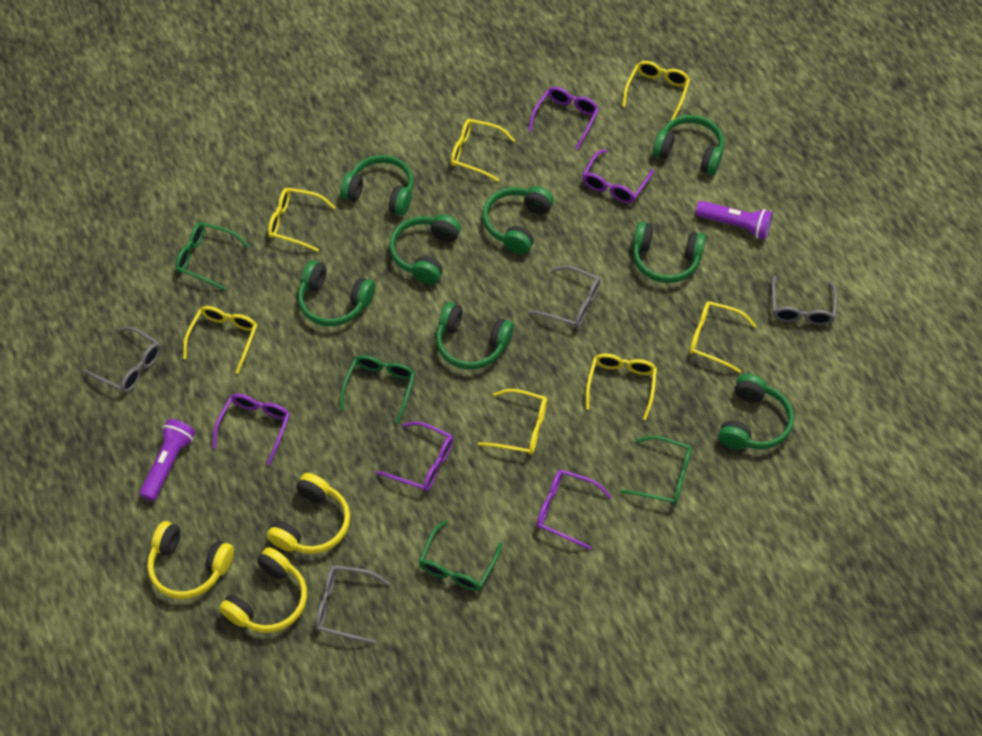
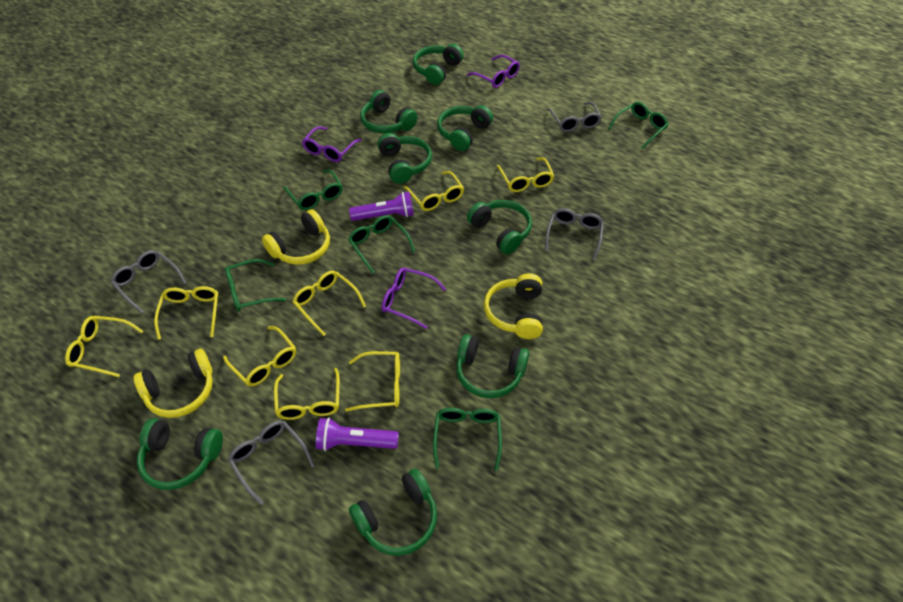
green glasses: 4 -> 5
purple glasses: 5 -> 3
yellow glasses: 7 -> 8

